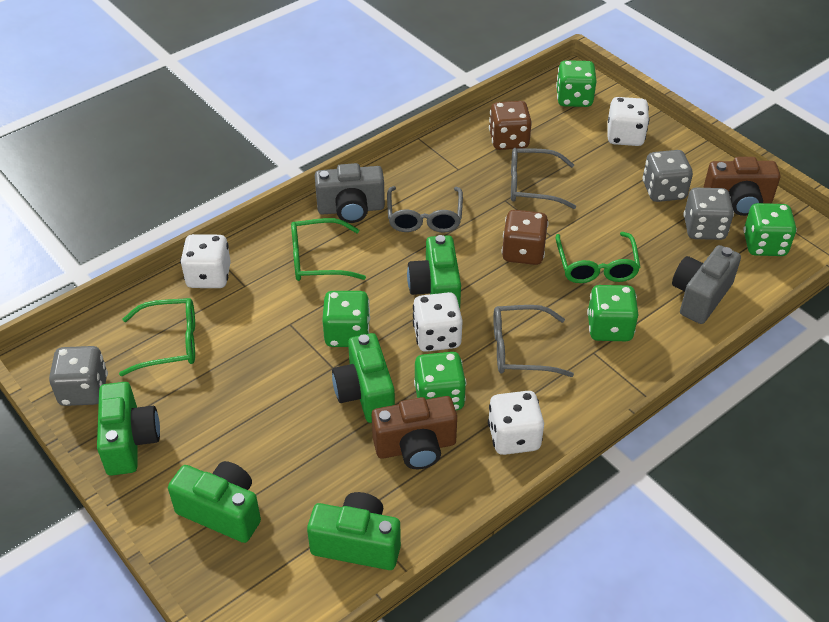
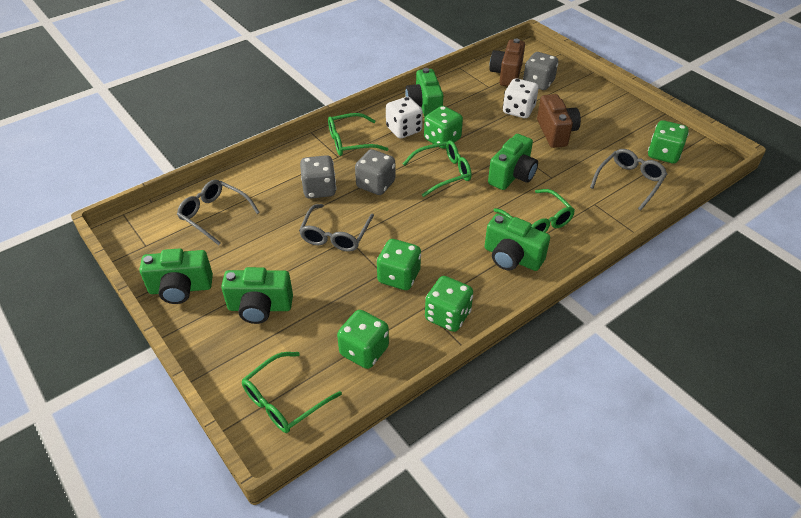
brown dice: 2 -> 0
green glasses: 3 -> 4
grey camera: 2 -> 0
white dice: 4 -> 2

